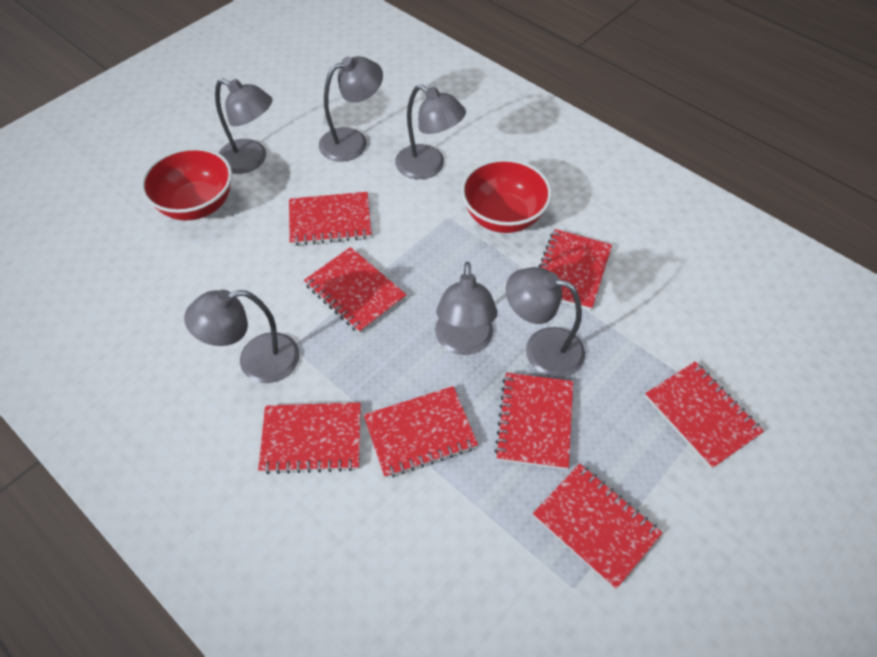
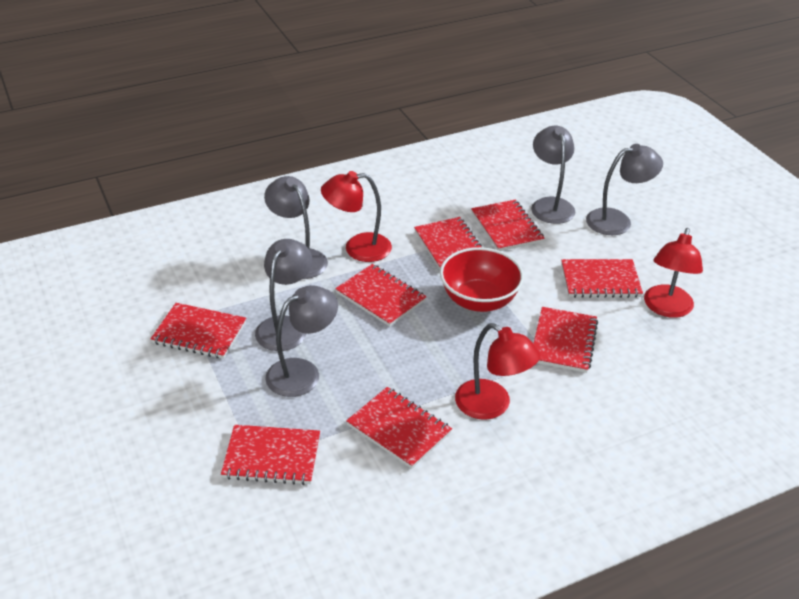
grey lamp: 6 -> 5
red bowl: 2 -> 1
red lamp: 0 -> 3

